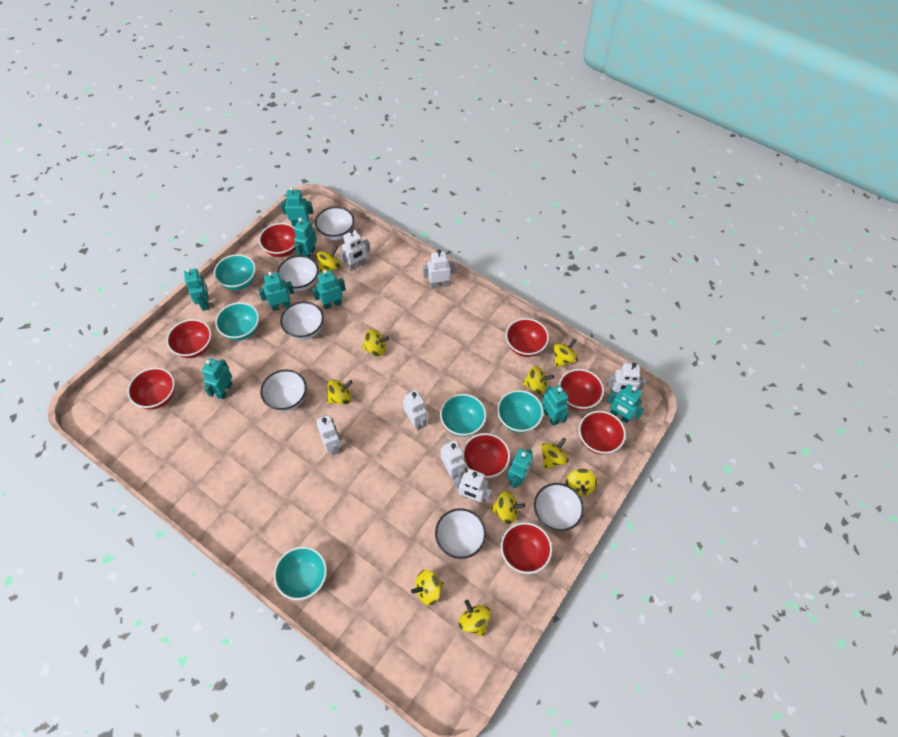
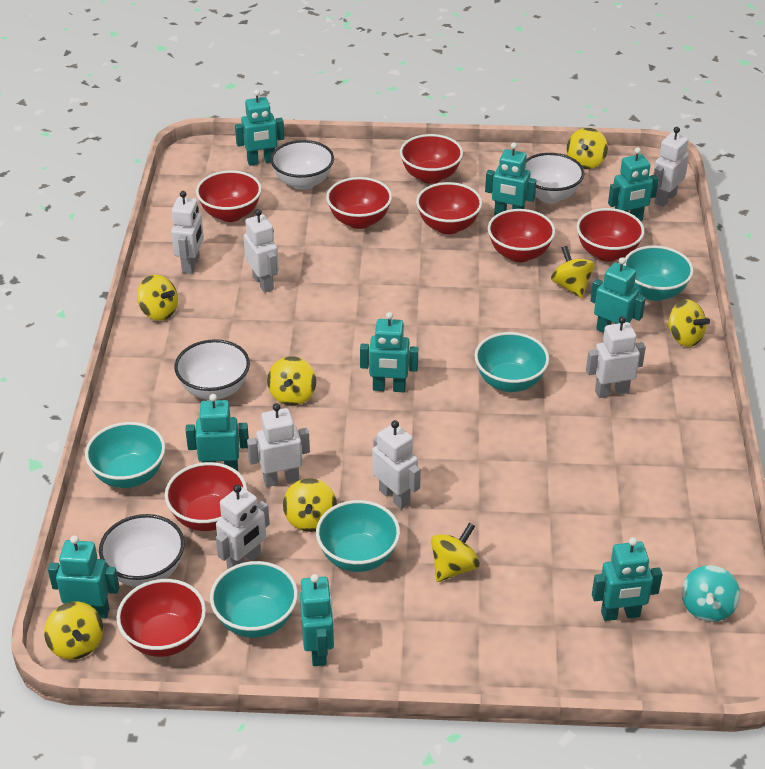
turquoise spinning top: 0 -> 1
white bowl: 6 -> 4
yellow spinning top: 10 -> 8

